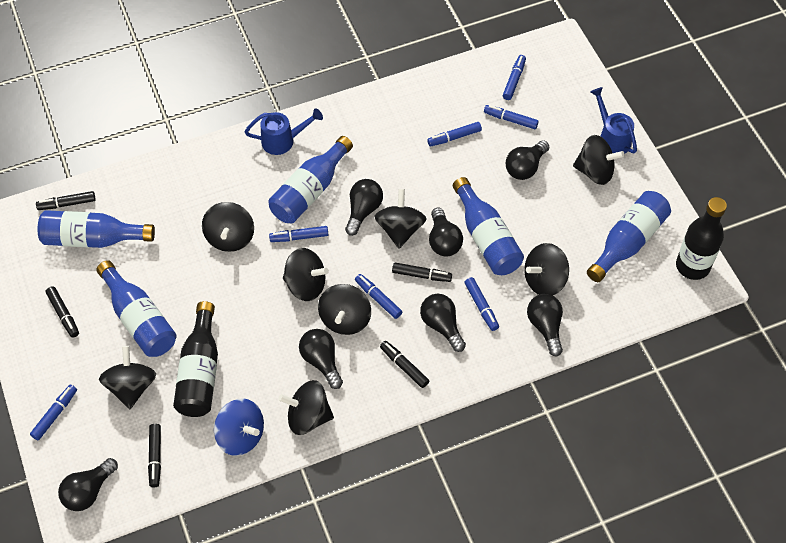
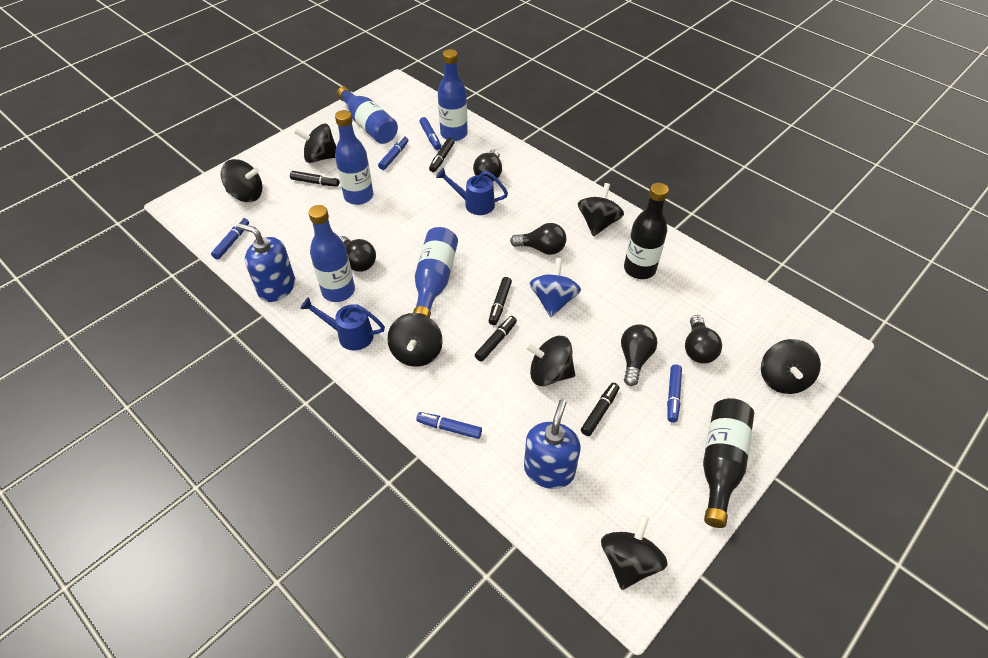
black light bulb: 7 -> 5
black spinning top: 8 -> 7
blue marker: 7 -> 5
blue soap dispenser: 0 -> 2

